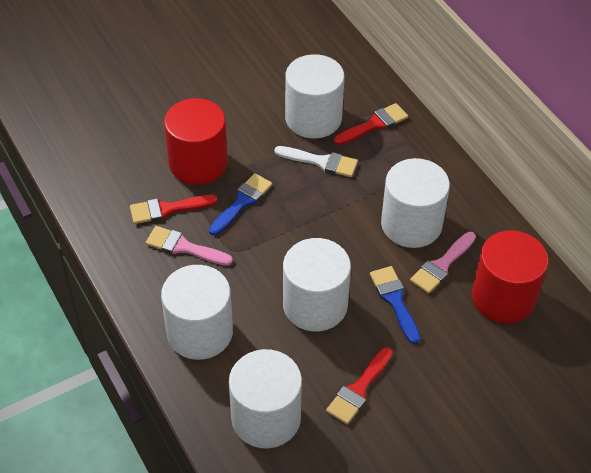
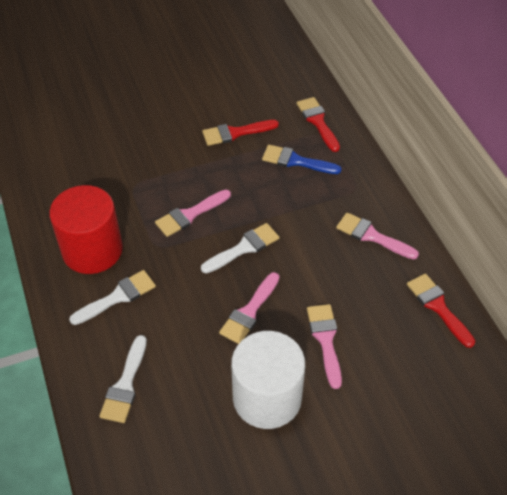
blue brush: 2 -> 1
pink brush: 2 -> 4
red cylinder: 2 -> 1
white brush: 1 -> 3
white cylinder: 5 -> 1

